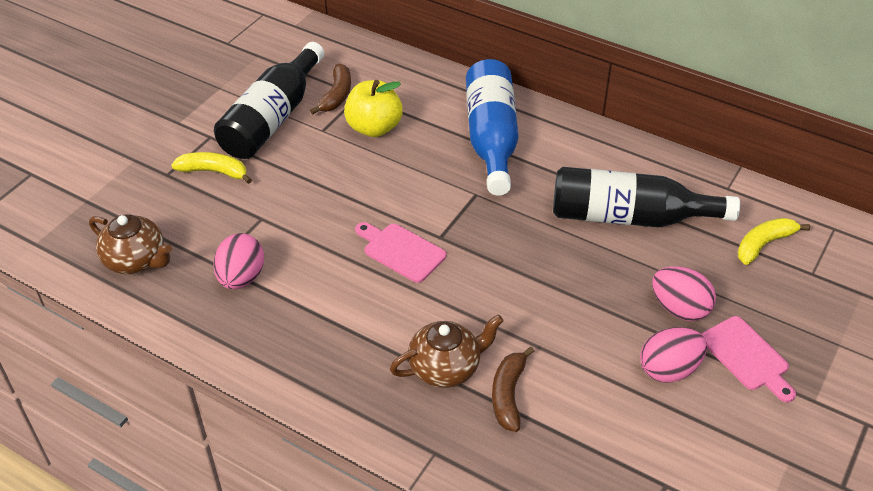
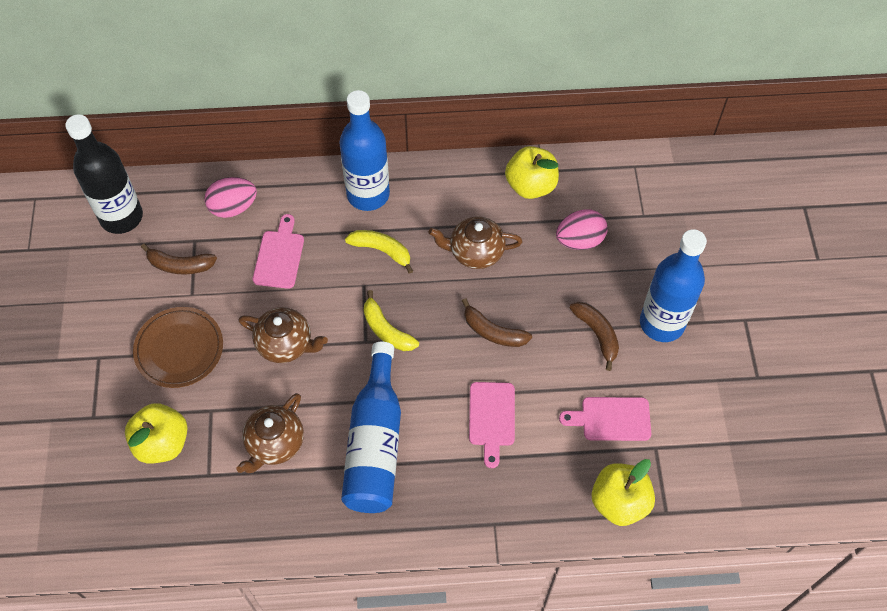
black bottle: 2 -> 1
blue bottle: 1 -> 3
brown banana: 2 -> 3
brown plate: 0 -> 1
brown teapot: 2 -> 3
pink cutting board: 2 -> 3
pink egg: 3 -> 2
yellow apple: 1 -> 3

